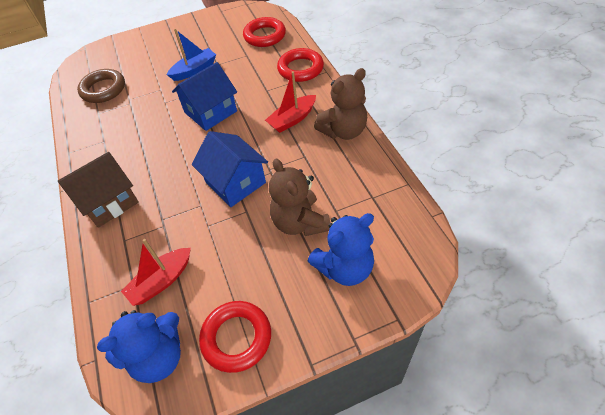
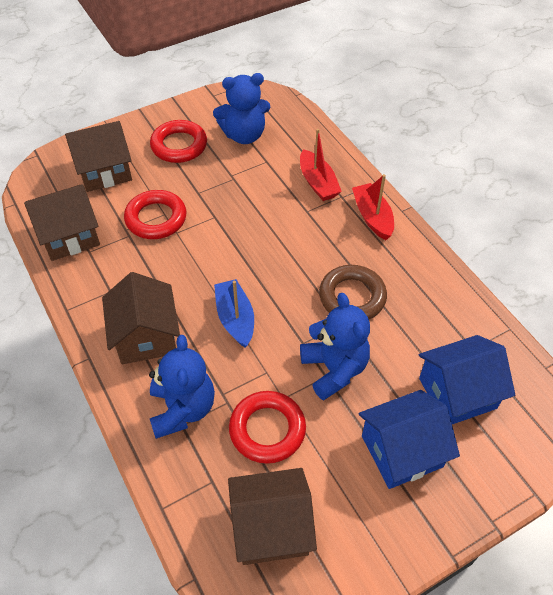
blue teddy bear: 2 -> 3
brown house: 1 -> 4
brown teddy bear: 2 -> 0

